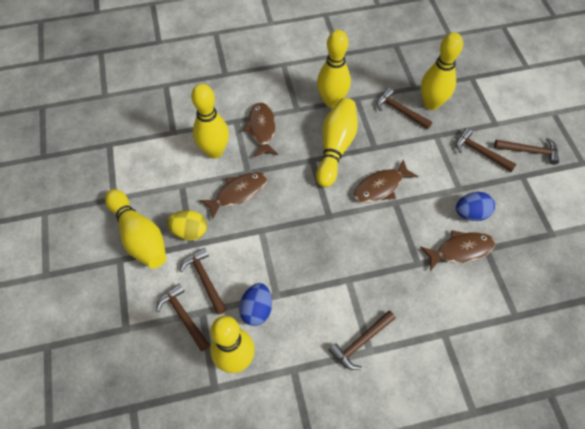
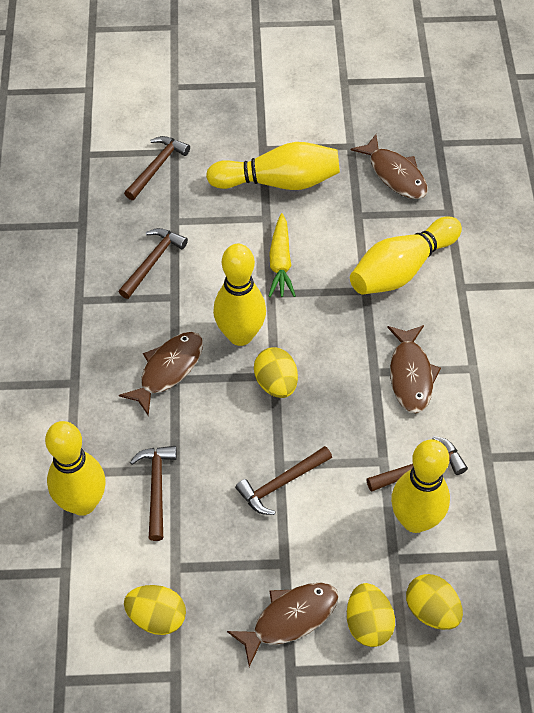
blue egg: 2 -> 0
brown hammer: 6 -> 5
yellow bowling pin: 6 -> 5
yellow carrot: 0 -> 1
yellow egg: 1 -> 4

